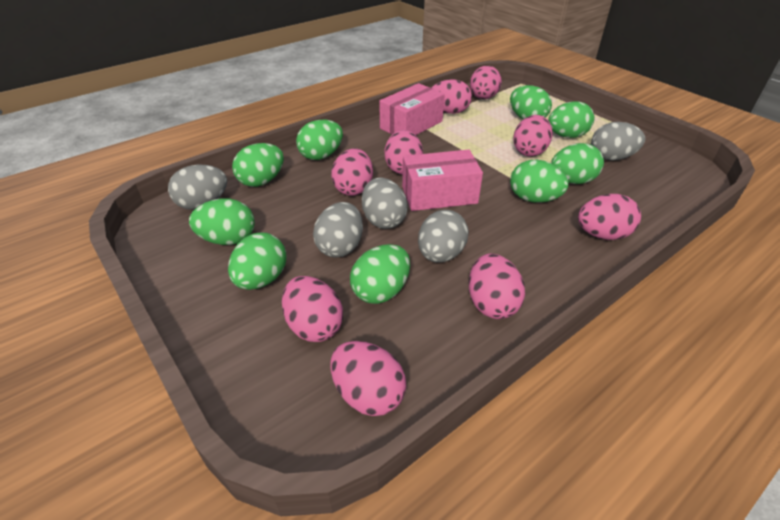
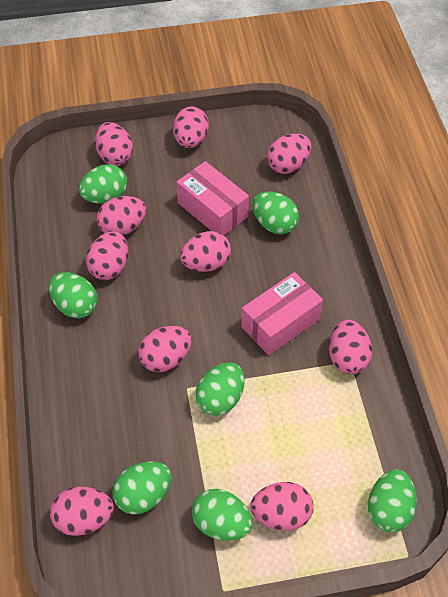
green egg: 9 -> 7
grey egg: 5 -> 0
pink egg: 9 -> 10

